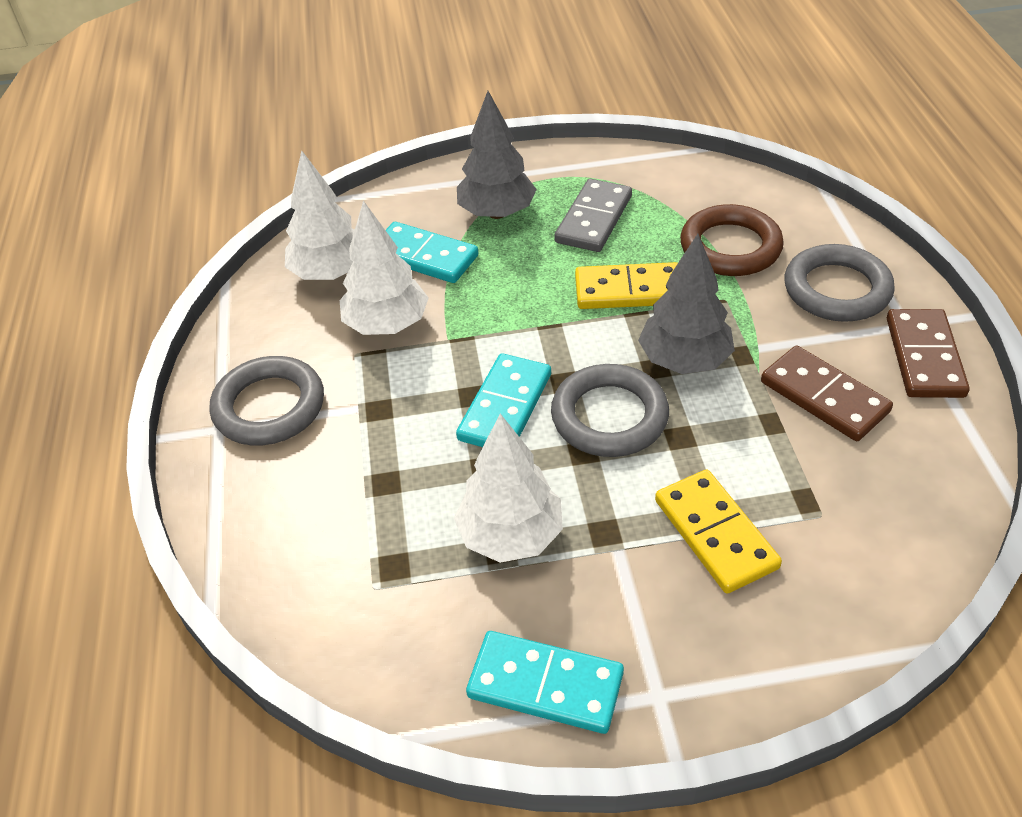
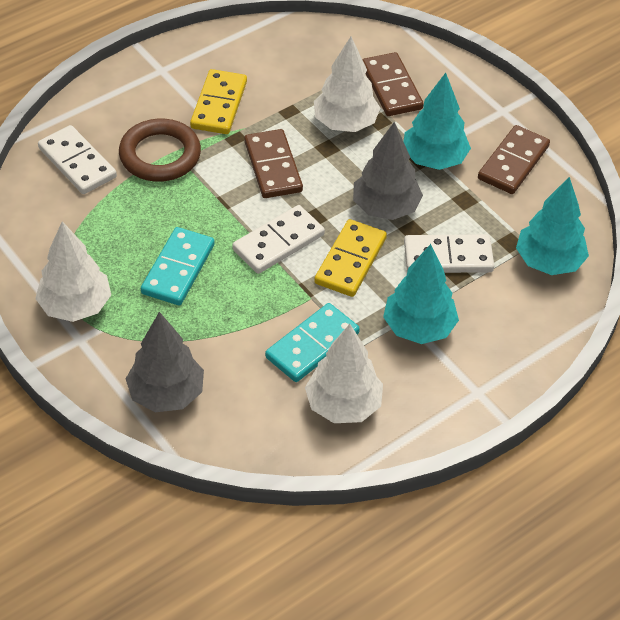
brown domino: 2 -> 3
grey domino: 1 -> 0
grey ring: 3 -> 0
turquoise domino: 3 -> 2
turquoise tree: 0 -> 3
white domino: 0 -> 3

